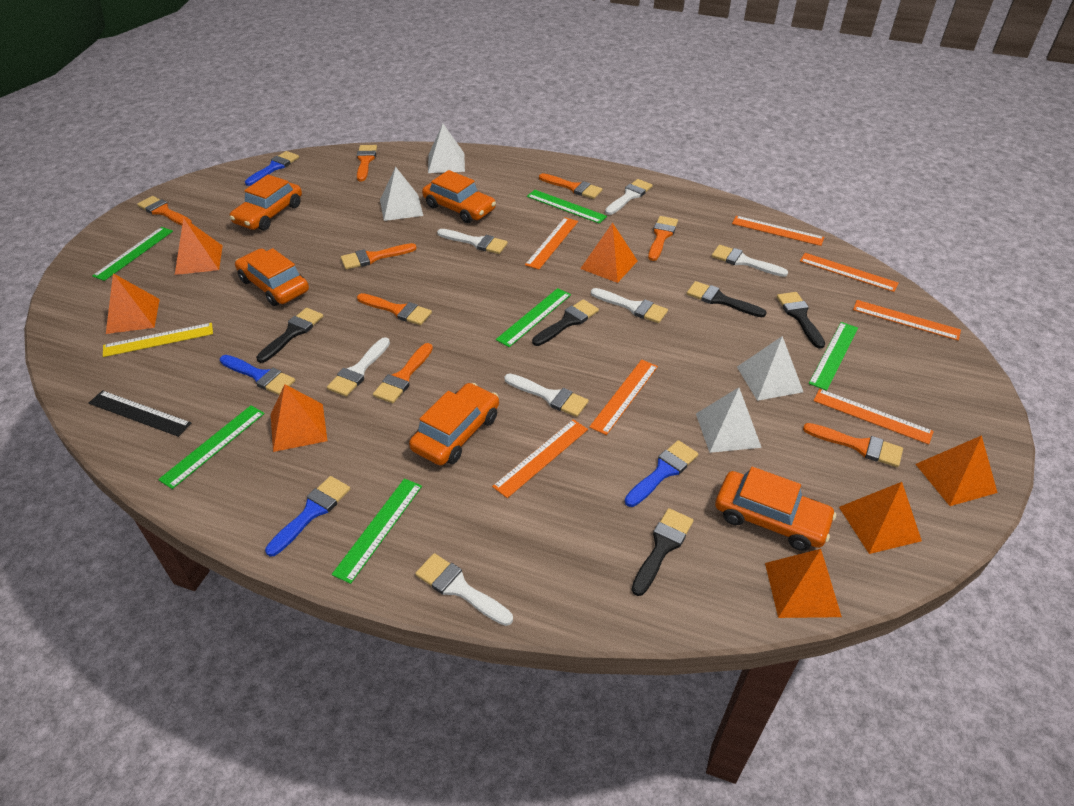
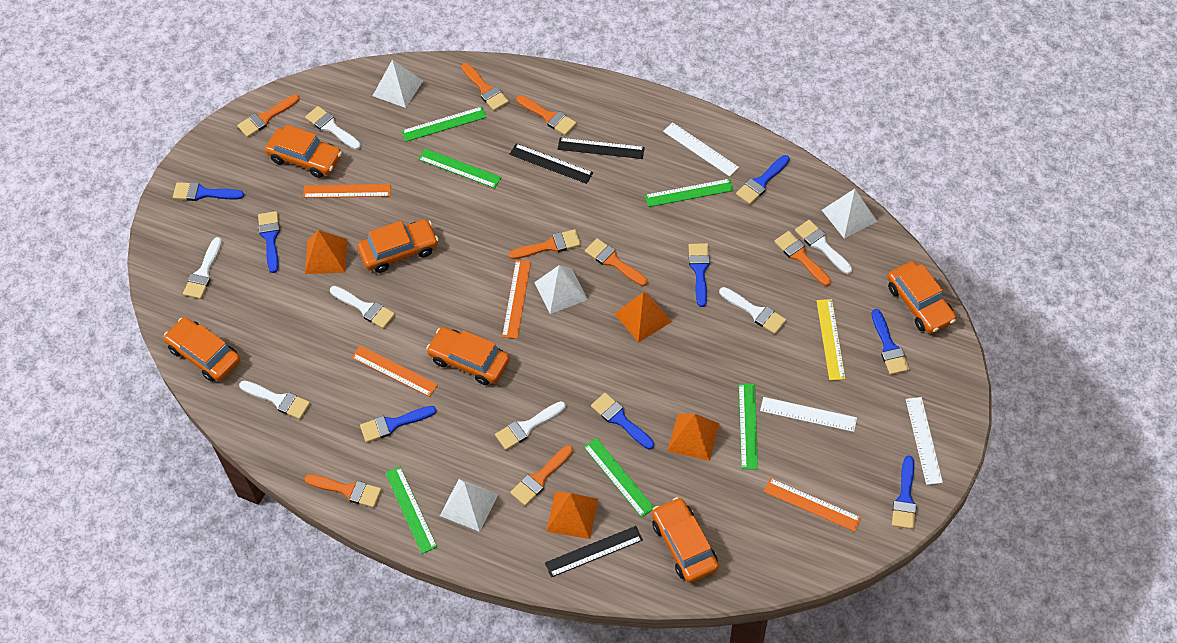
black brush: 5 -> 0
black ruler: 1 -> 3
blue brush: 4 -> 8
orange car: 5 -> 6
orange pyramid: 7 -> 4
orange ruler: 7 -> 4
white ruler: 0 -> 3

